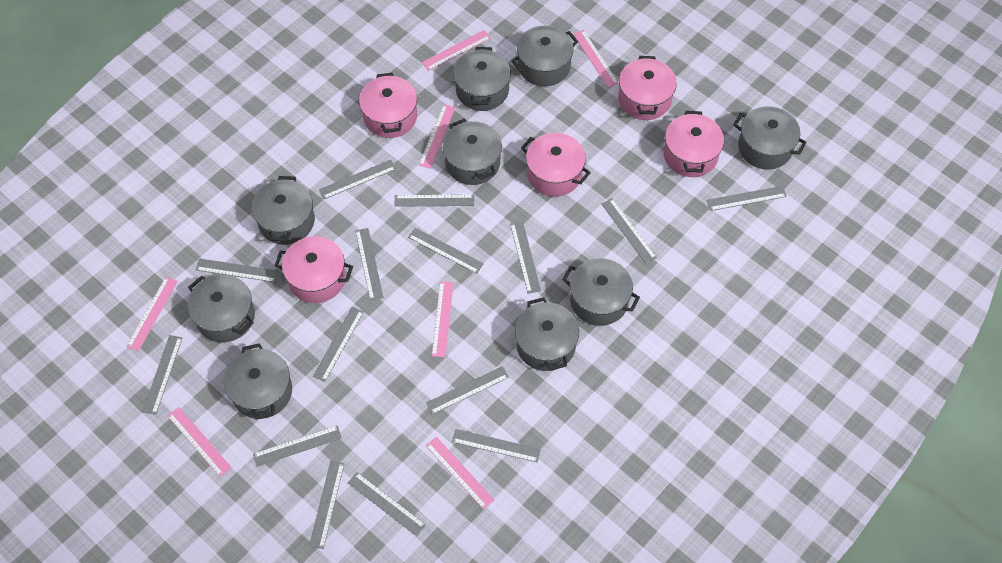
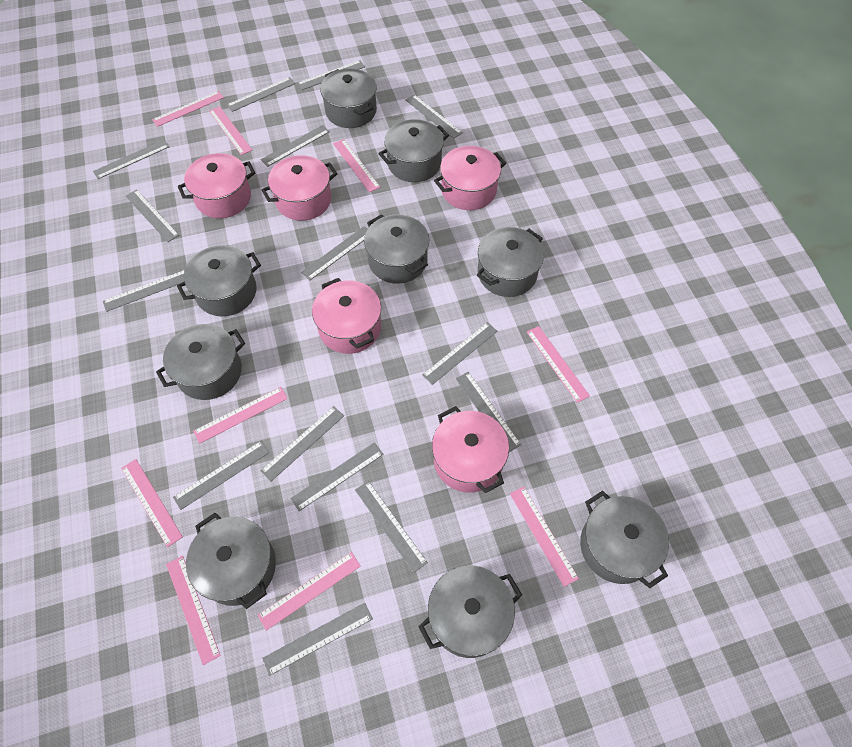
pink ruler: 7 -> 9

